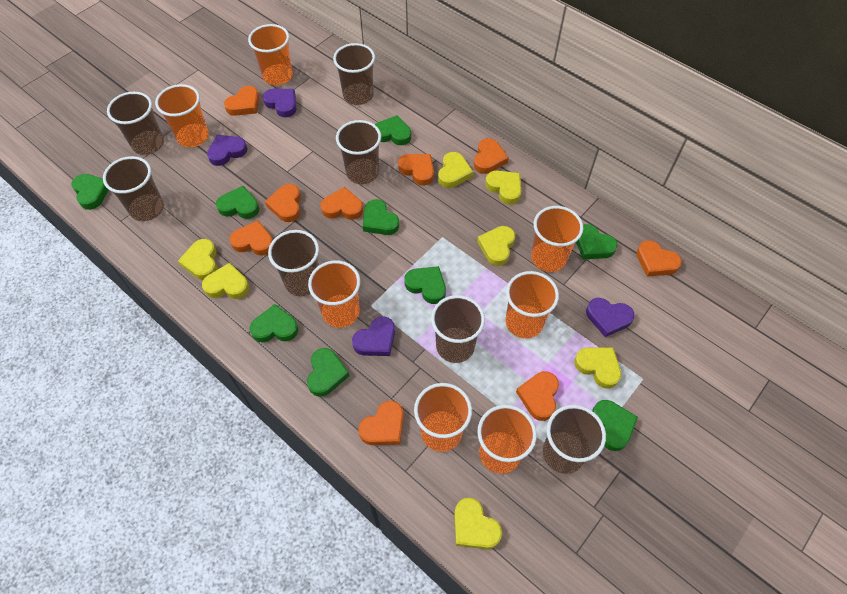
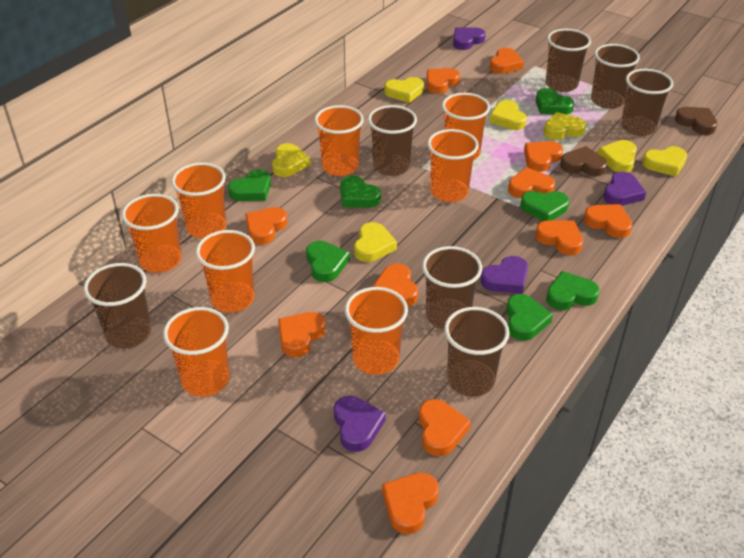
brown heart: 0 -> 2
green heart: 9 -> 7
orange cup: 7 -> 8
orange heart: 9 -> 11

